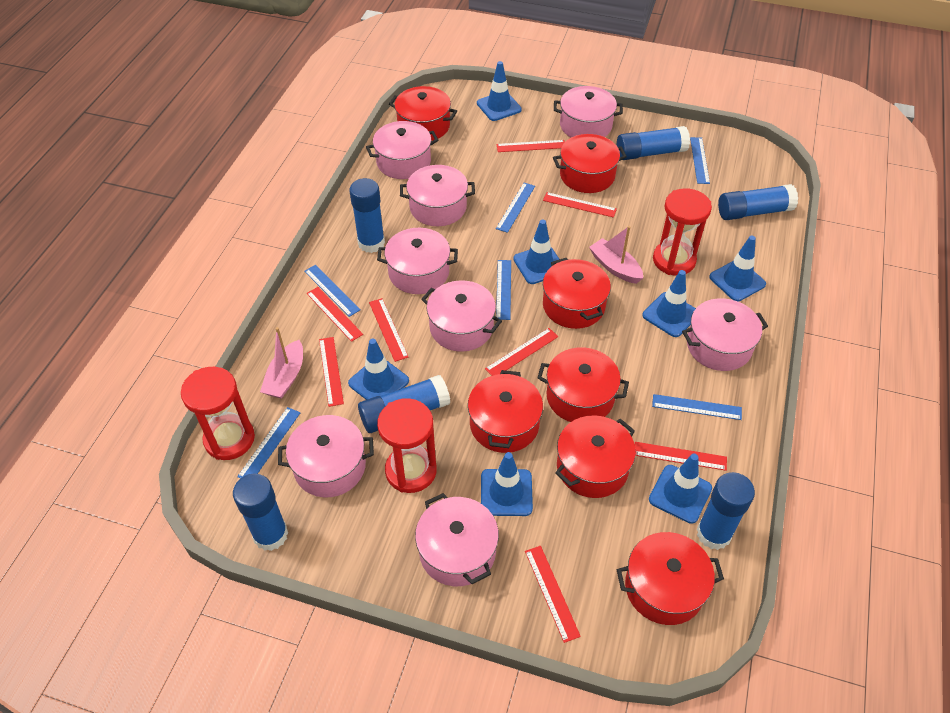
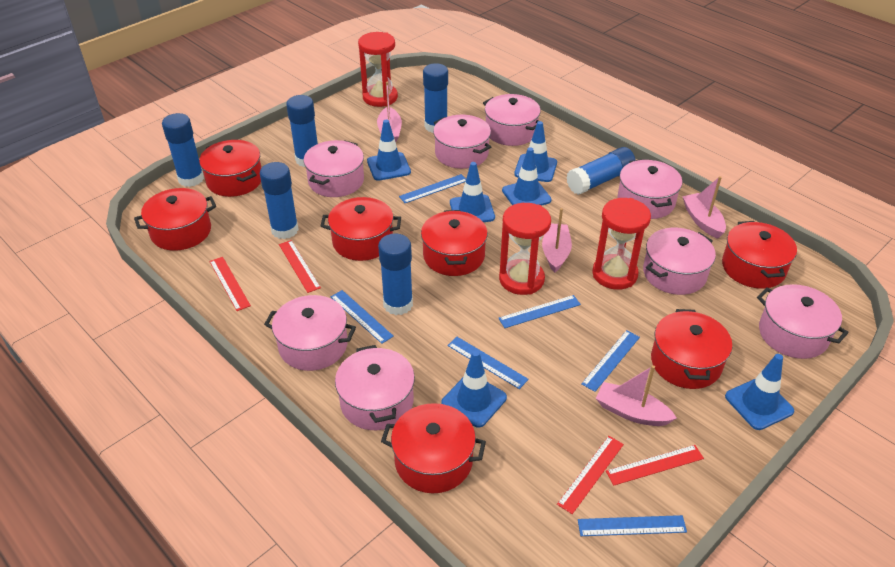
blue traffic cone: 7 -> 6
pink boat: 2 -> 4
red ruler: 8 -> 4

